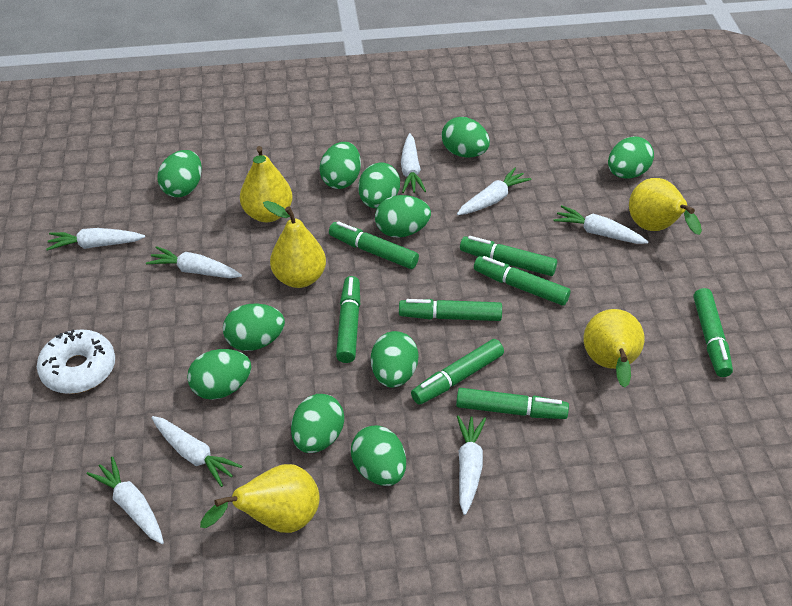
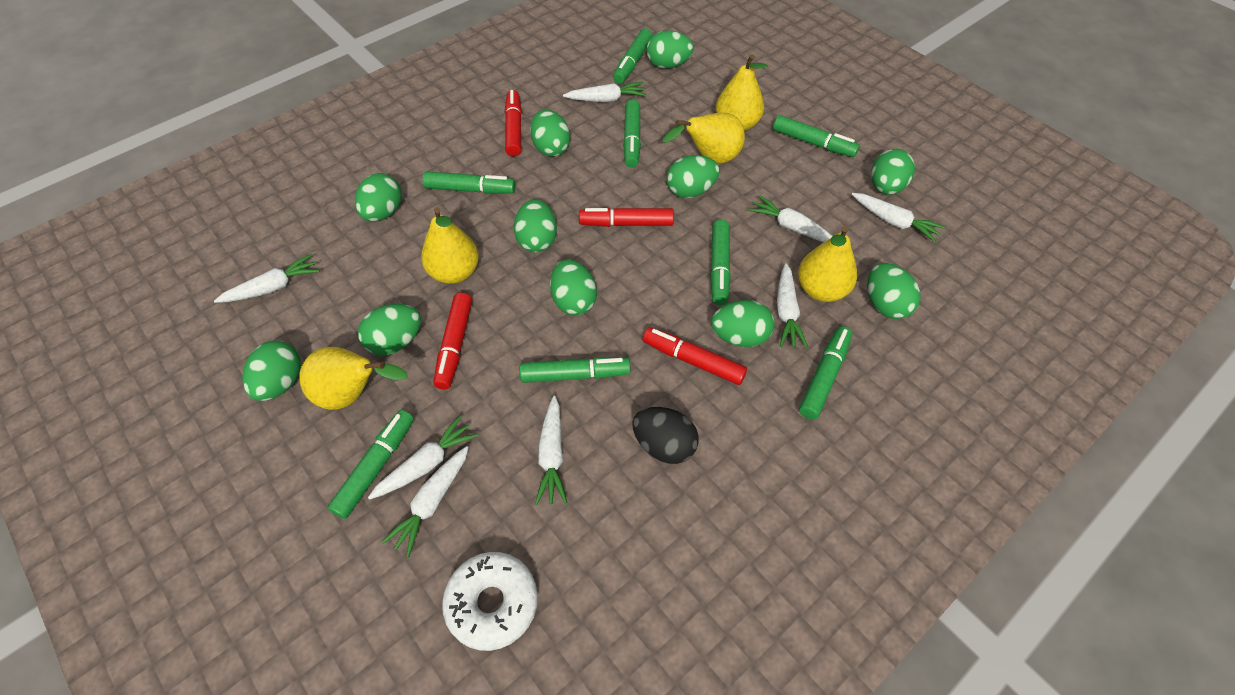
black egg: 0 -> 1
red marker: 0 -> 4

